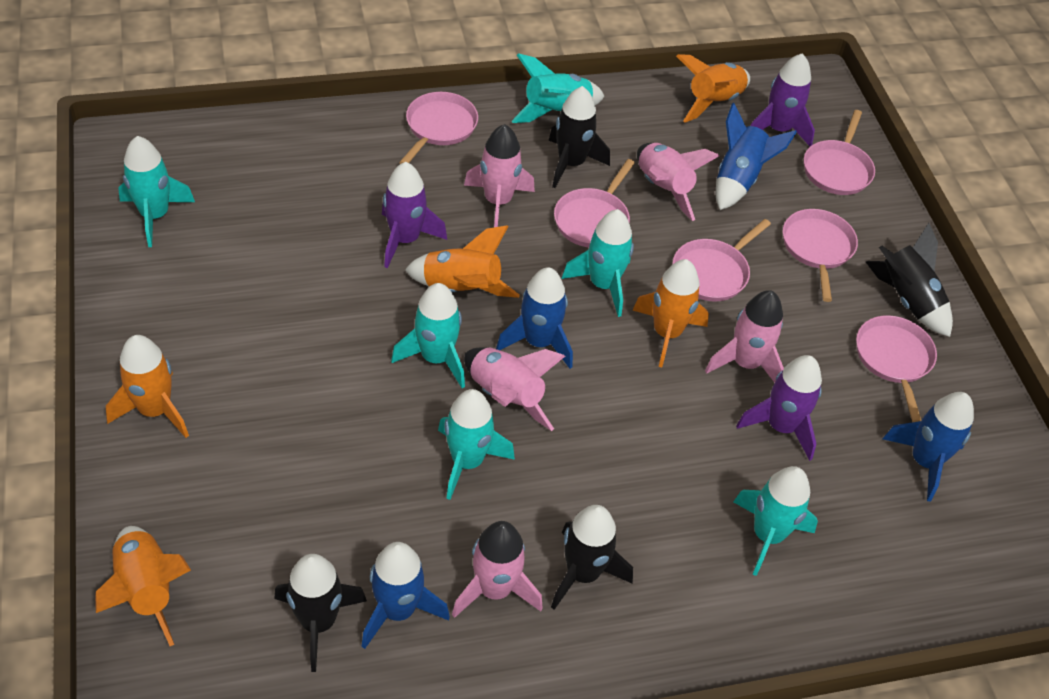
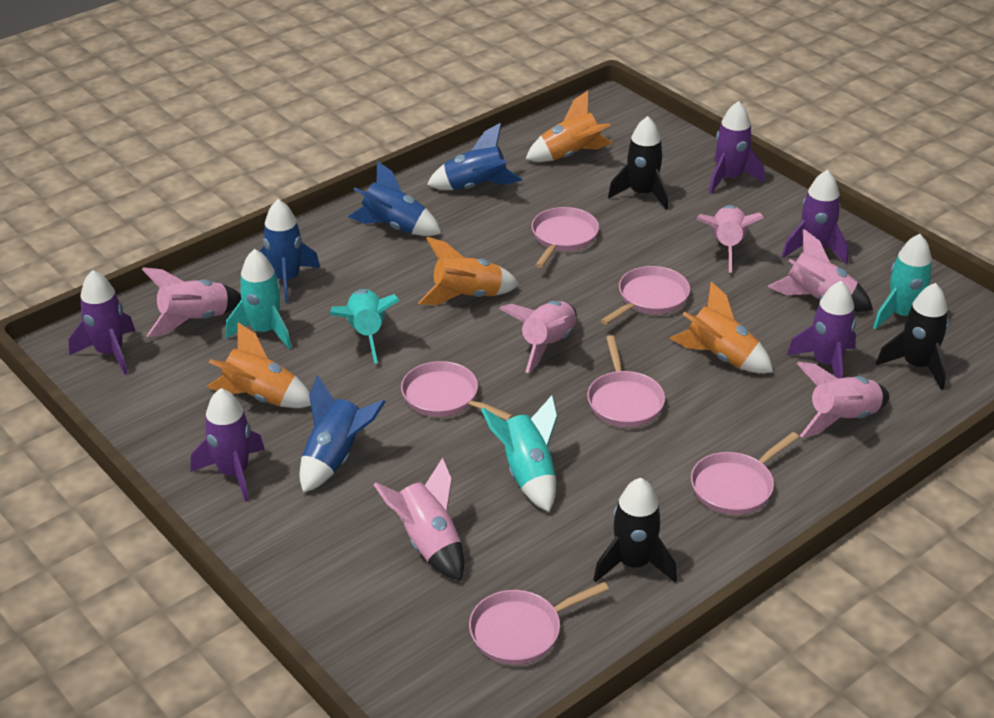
black rocket: 4 -> 3
orange rocket: 5 -> 4
pink rocket: 5 -> 6
purple rocket: 3 -> 5
turquoise rocket: 6 -> 4

